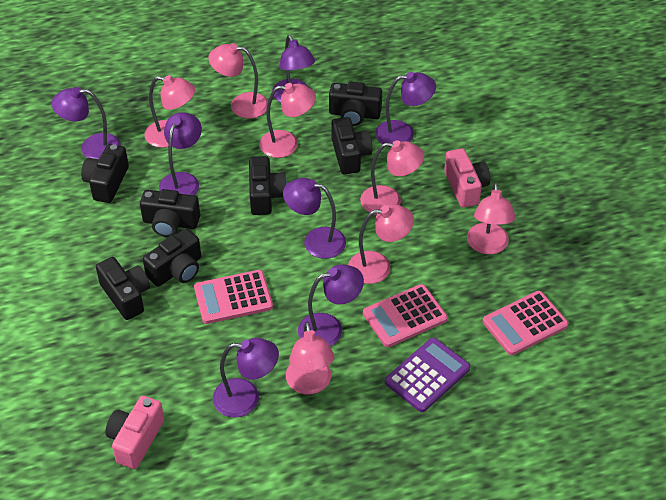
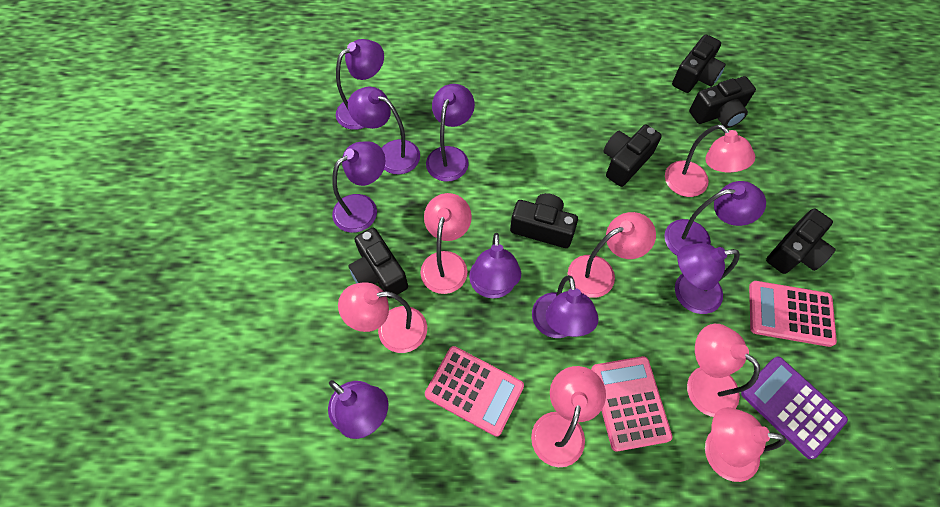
black camera: 7 -> 6
pink camera: 2 -> 0
purple lamp: 7 -> 9

